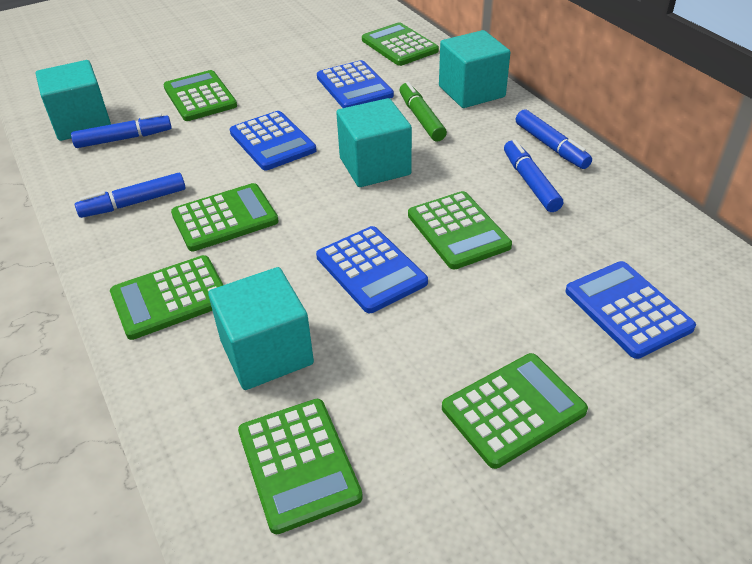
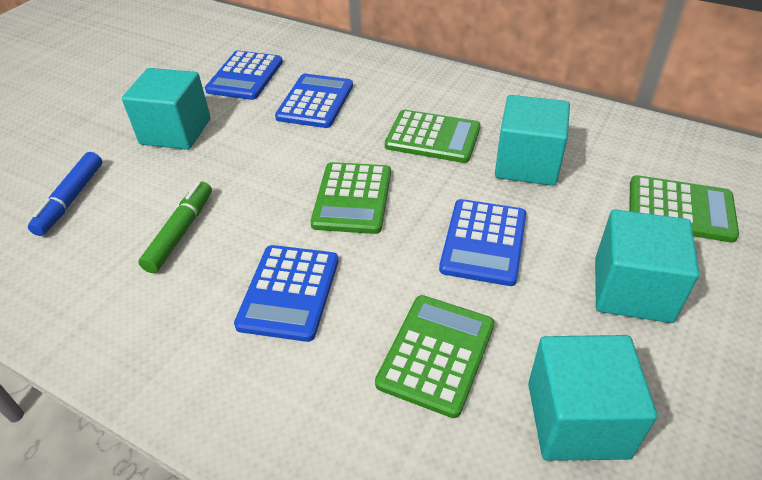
blue marker: 4 -> 1
green calculator: 7 -> 4

